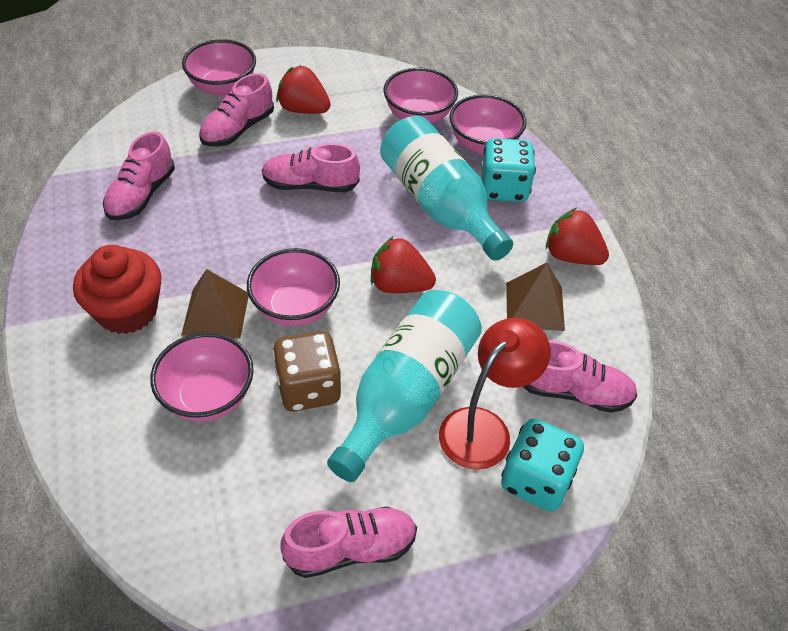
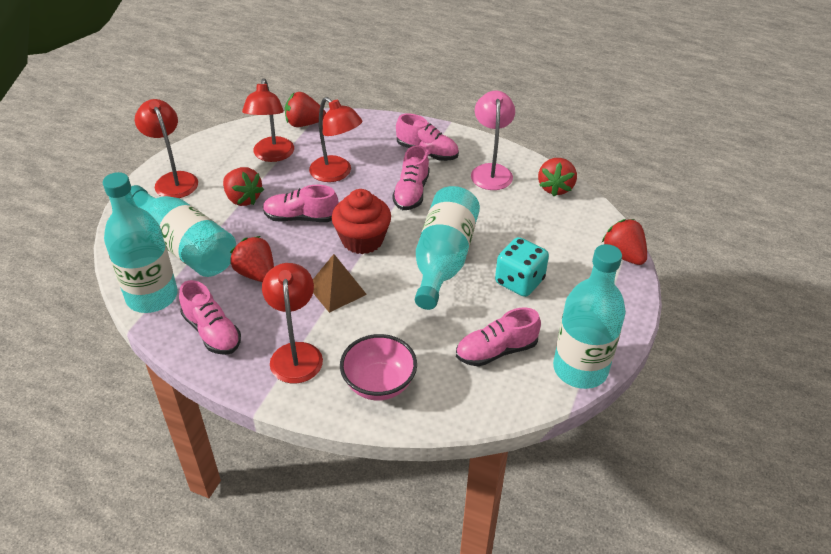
brown dice: 1 -> 0
brown pyramid: 2 -> 1
pink bowl: 5 -> 1
pink lamp: 0 -> 1
red lamp: 1 -> 4
red strawberry: 3 -> 5
turquoise bottle: 2 -> 4
turquoise dice: 2 -> 1

